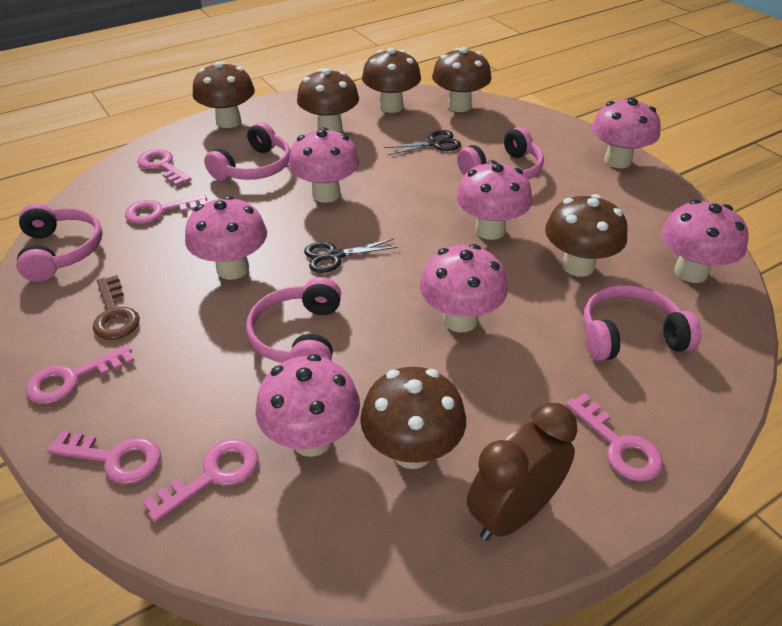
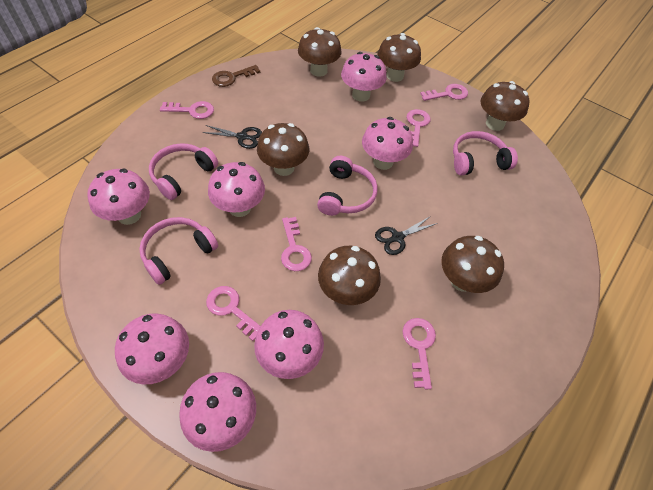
brown clock: 1 -> 0
pink headphones: 5 -> 4

